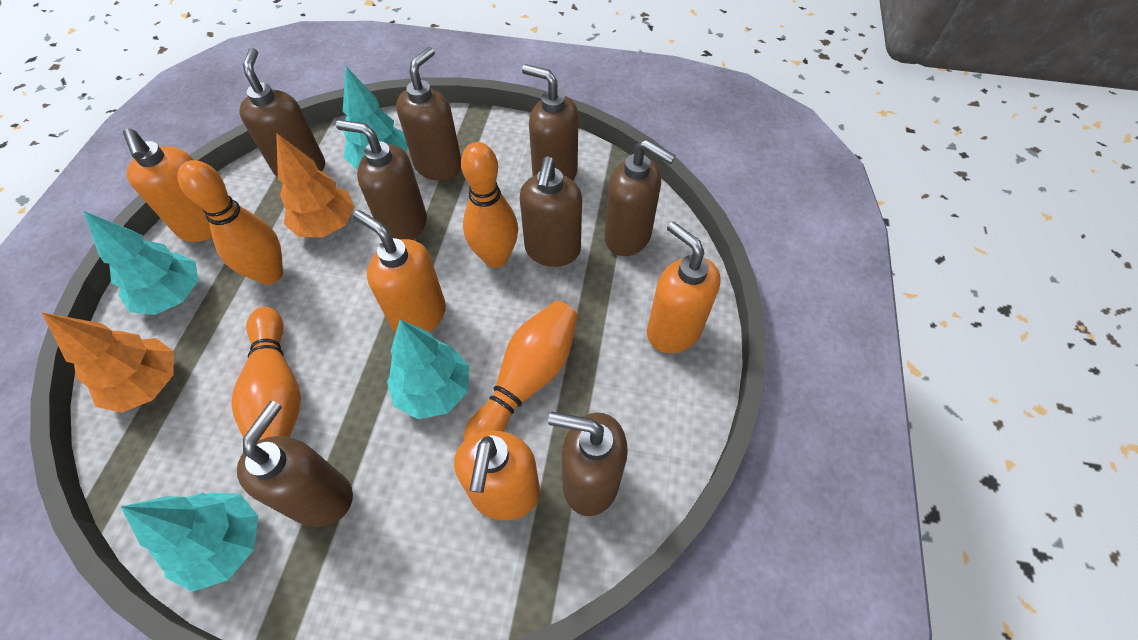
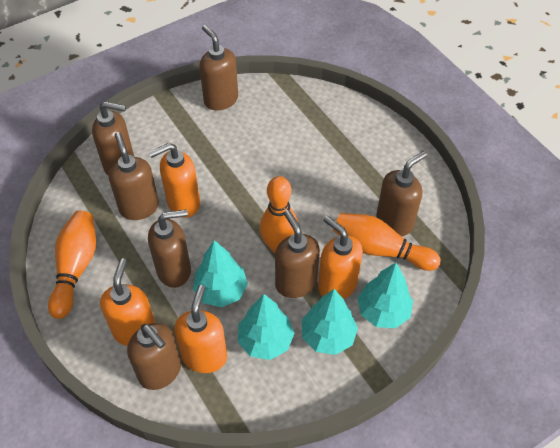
brown soap dispenser: 8 -> 7
orange bowling pin: 4 -> 3
orange tree: 2 -> 0

